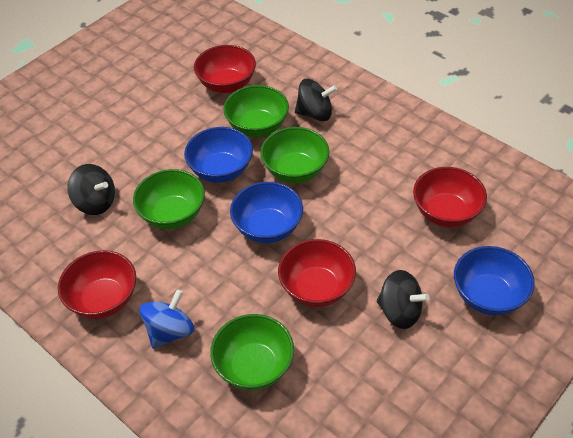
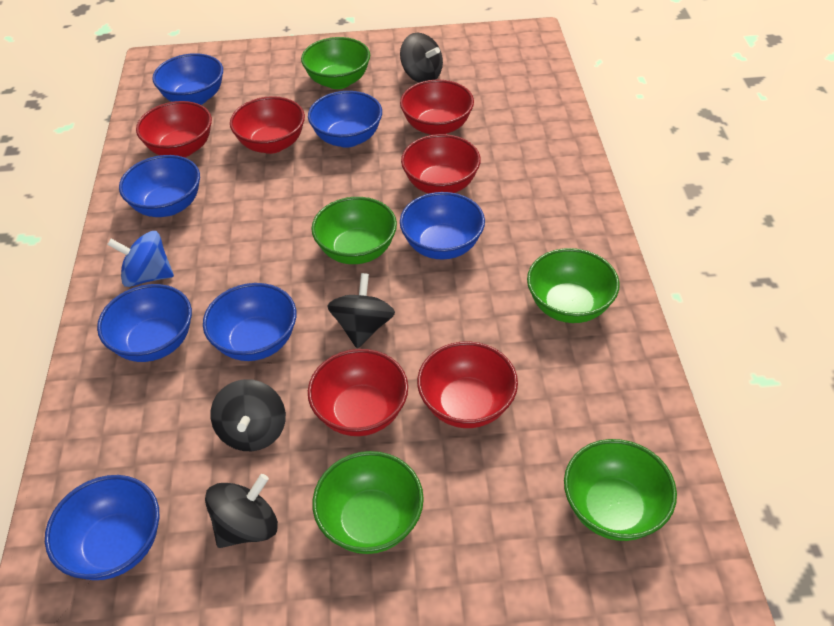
black spinning top: 3 -> 4
blue bowl: 3 -> 7
green bowl: 4 -> 5
red bowl: 4 -> 6

